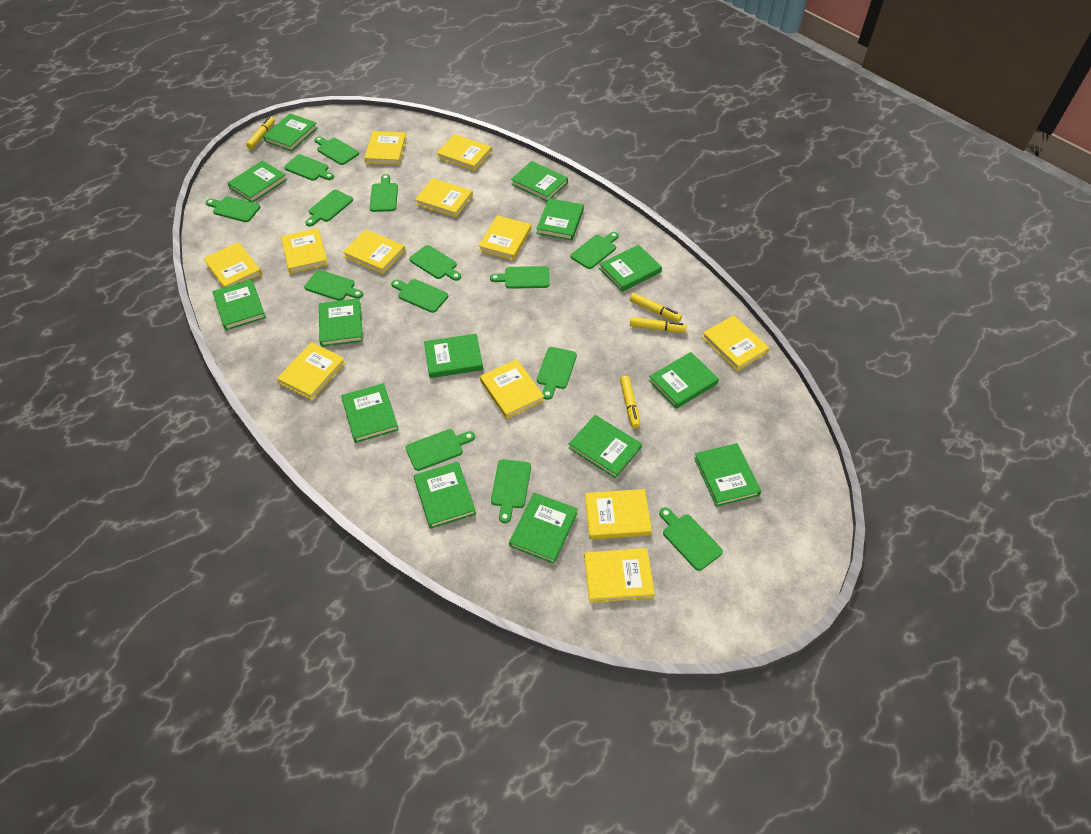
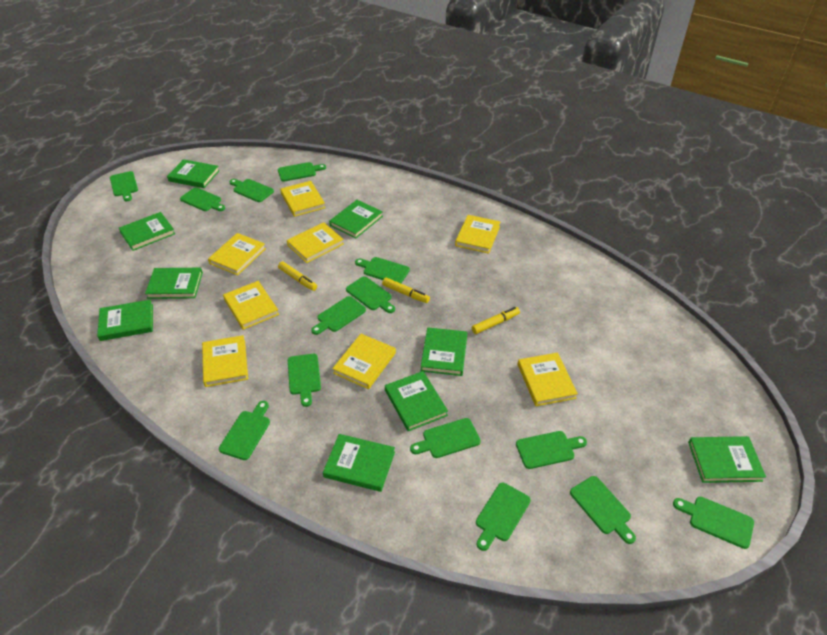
green book: 14 -> 9
yellow book: 12 -> 8
yellow marker: 4 -> 3

